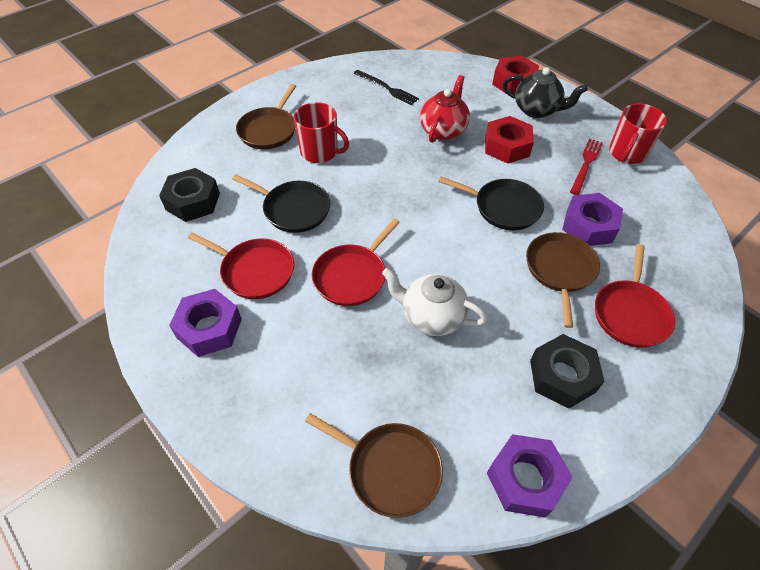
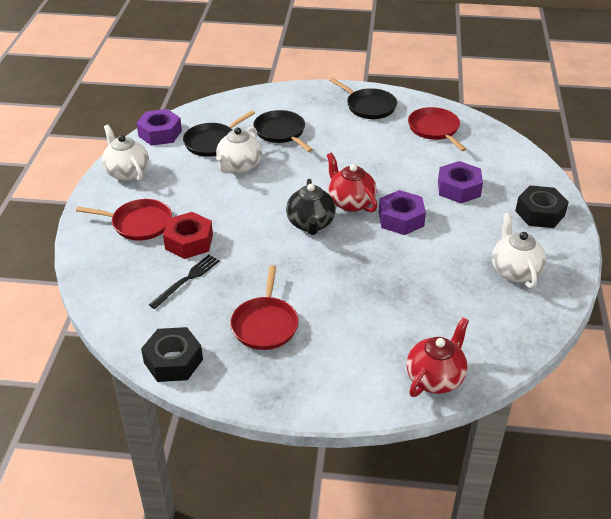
black pan: 2 -> 3
brown pan: 3 -> 0
red fork: 1 -> 0
red mug: 2 -> 0
red nut: 2 -> 1
red teapot: 1 -> 2
white teapot: 1 -> 3

